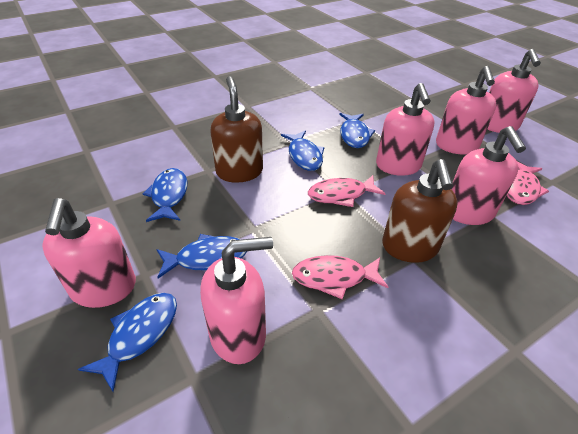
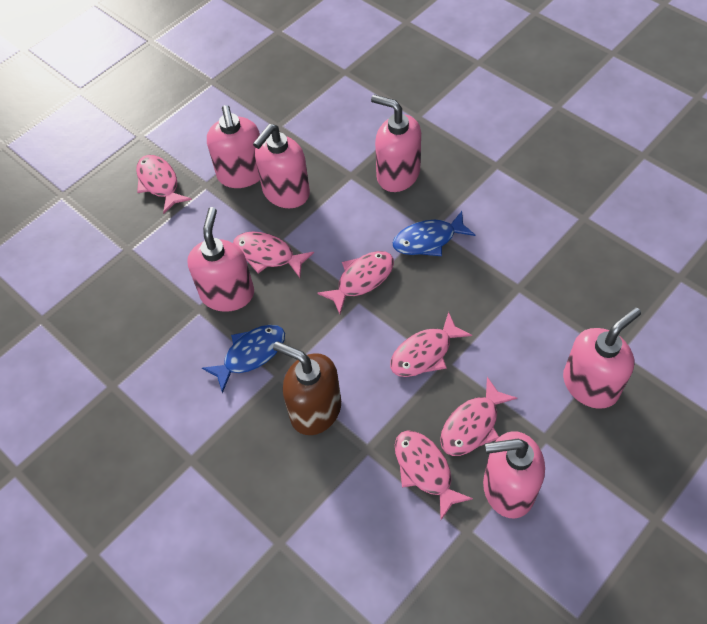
blue fish: 5 -> 2
brown soap dispenser: 2 -> 1
pink fish: 3 -> 6

